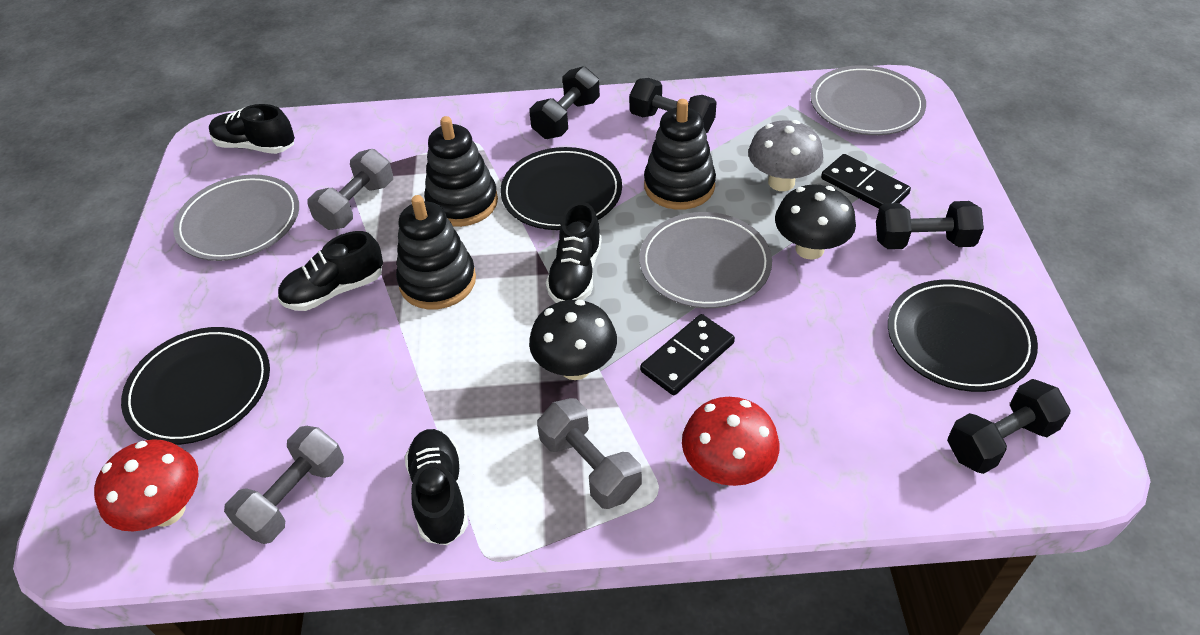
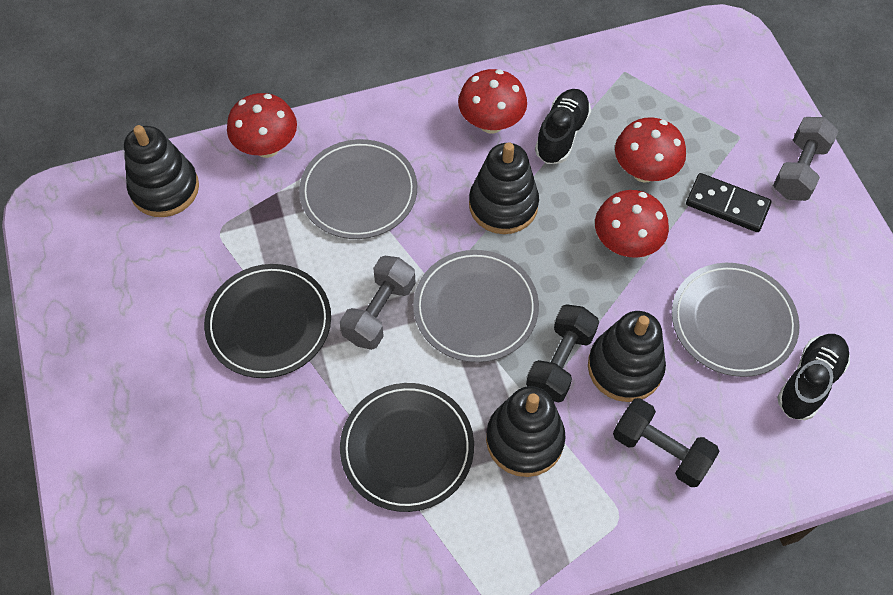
black domino: 2 -> 1
black dumbbell: 4 -> 2
black mushroom: 2 -> 0
black plate: 3 -> 2
black shoe: 4 -> 2
black stacking toy: 3 -> 4
grey dumbbell: 3 -> 2
grey mushroom: 1 -> 0
red mushroom: 2 -> 4

